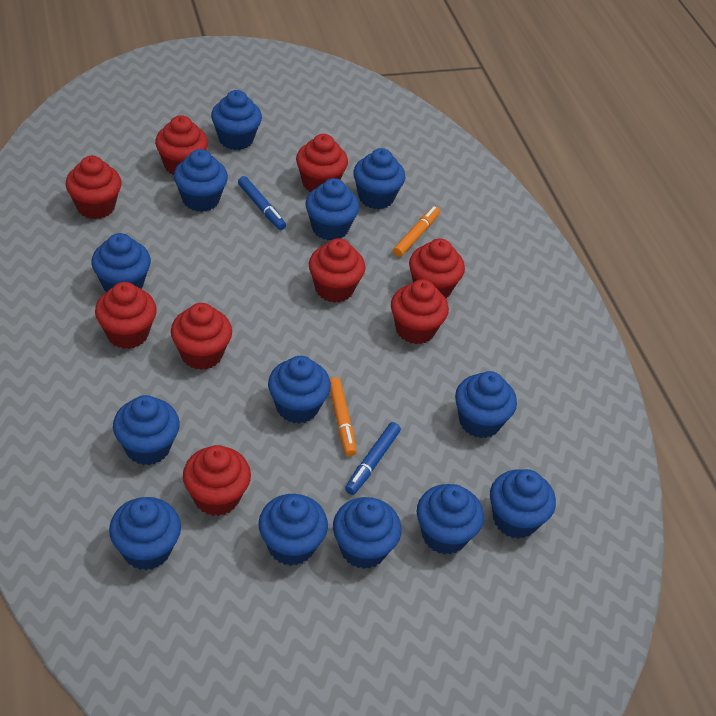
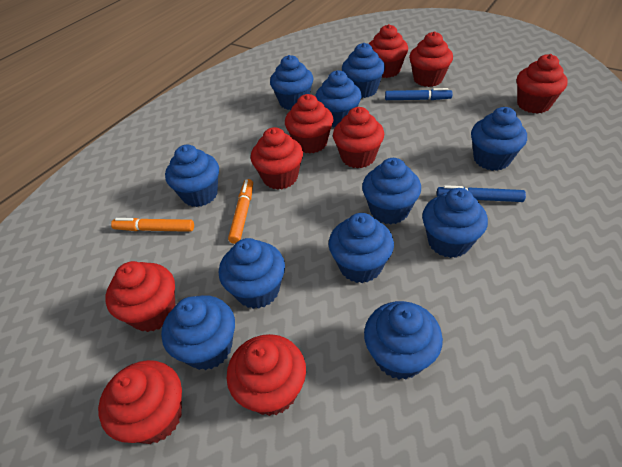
blue cupcake: 13 -> 11

